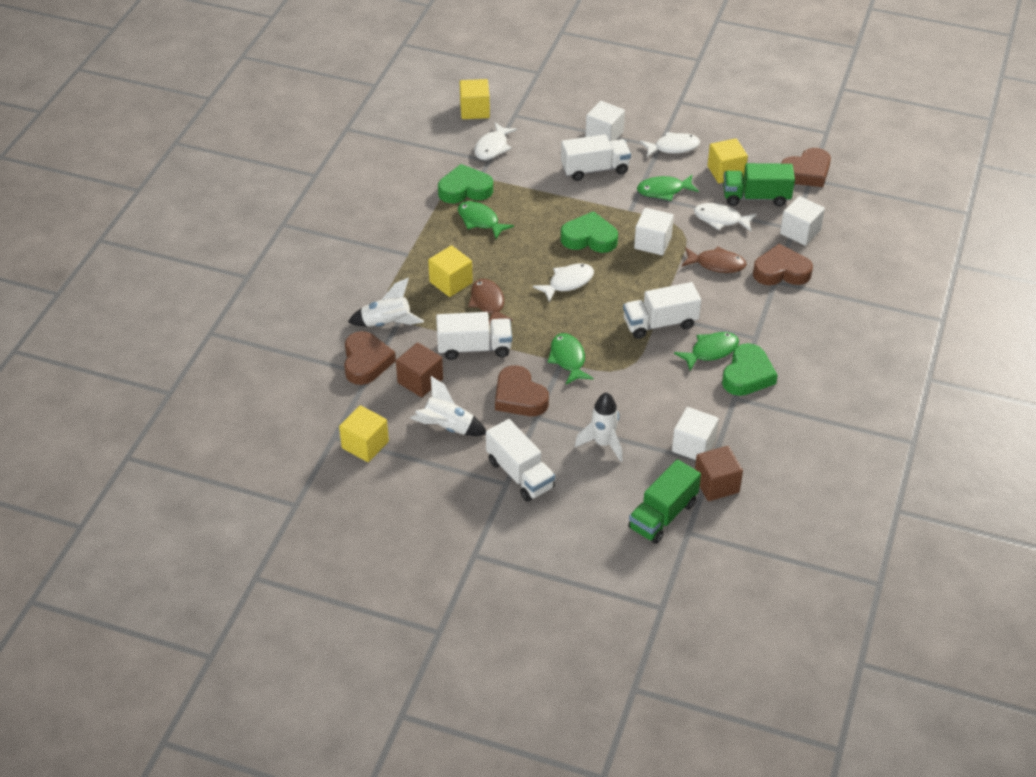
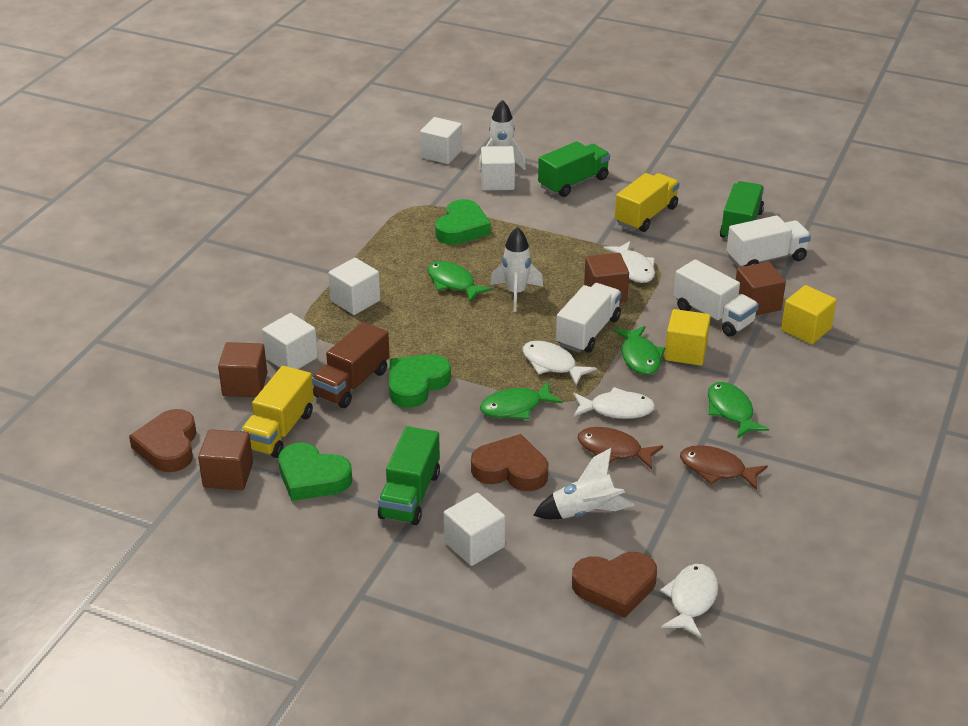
brown cube: 2 -> 4
brown heart: 4 -> 3
brown truck: 0 -> 1
green truck: 2 -> 3
white cube: 4 -> 5
white truck: 4 -> 3
yellow cube: 4 -> 2
yellow truck: 0 -> 2

